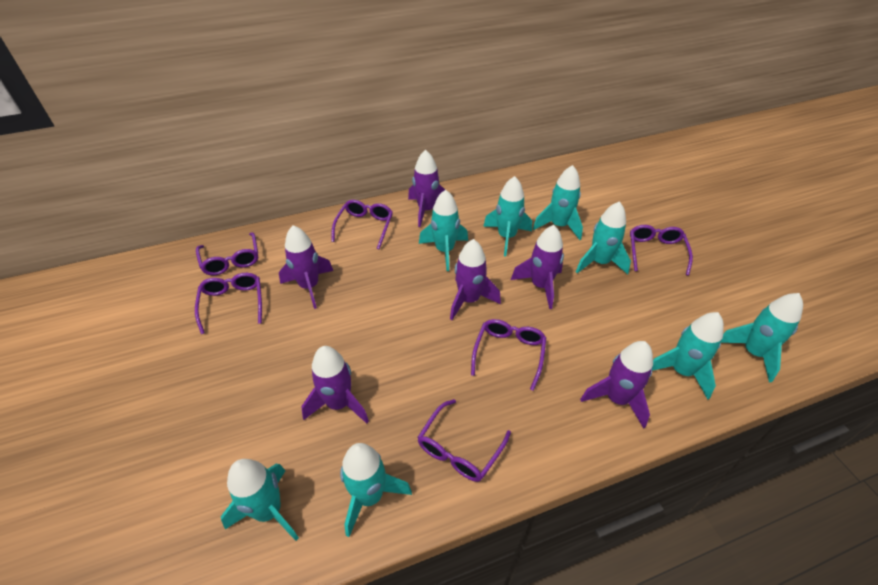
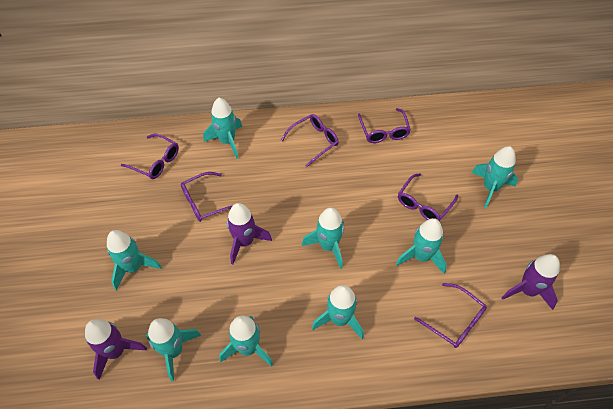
purple rocket: 6 -> 3

